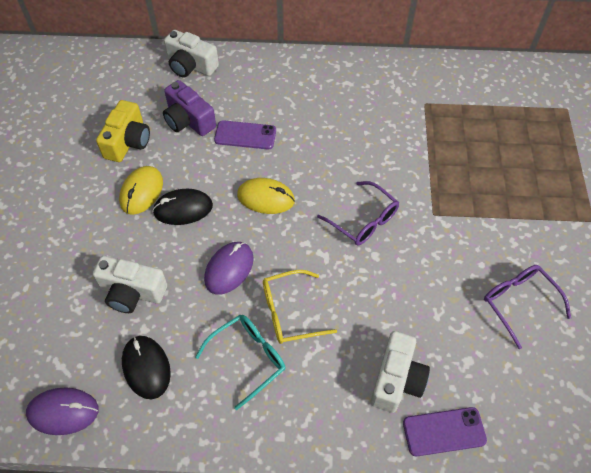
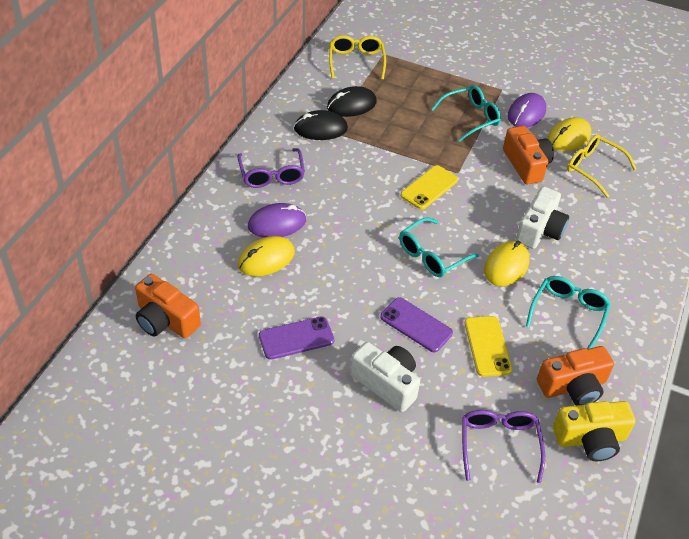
orange camera: 0 -> 3
purple camera: 1 -> 0
turquoise glasses: 1 -> 3
white camera: 3 -> 2
yellow glasses: 1 -> 2
yellow mouse: 2 -> 3
yellow phone: 0 -> 2

